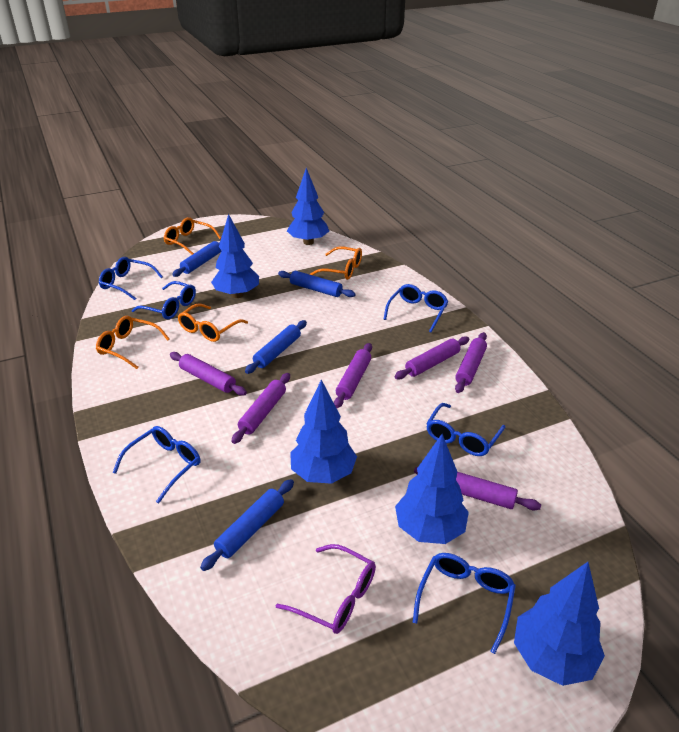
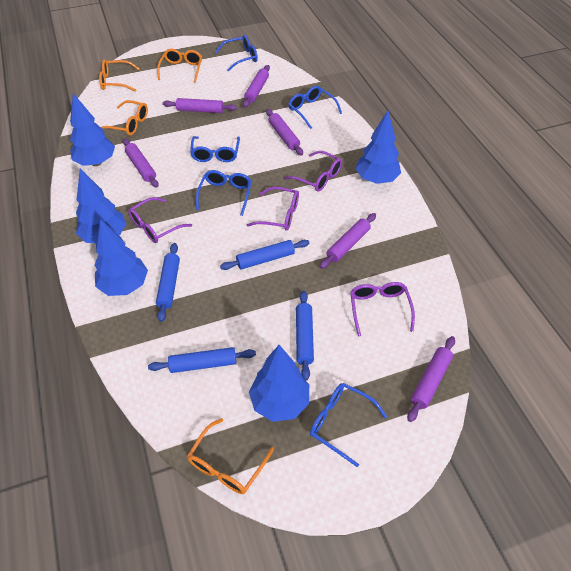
blue glasses: 6 -> 5
purple glasses: 1 -> 4

